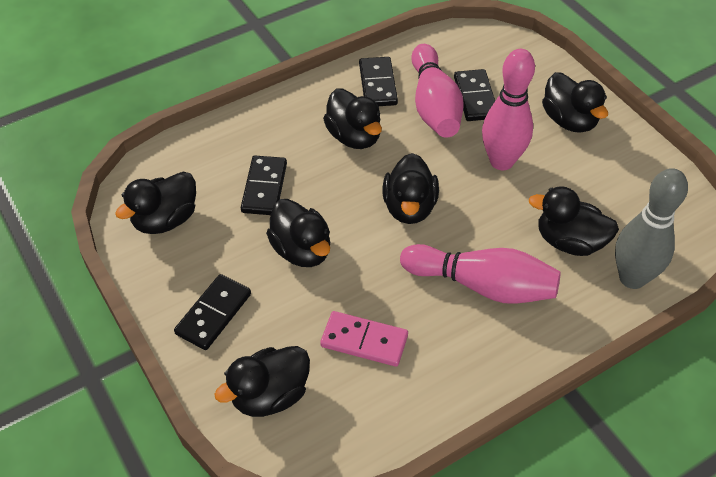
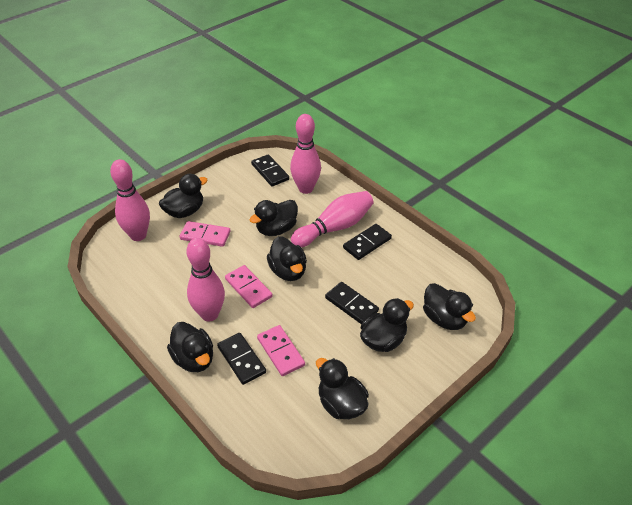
grey bowling pin: 1 -> 0
pink bowling pin: 3 -> 4
pink domino: 1 -> 3

